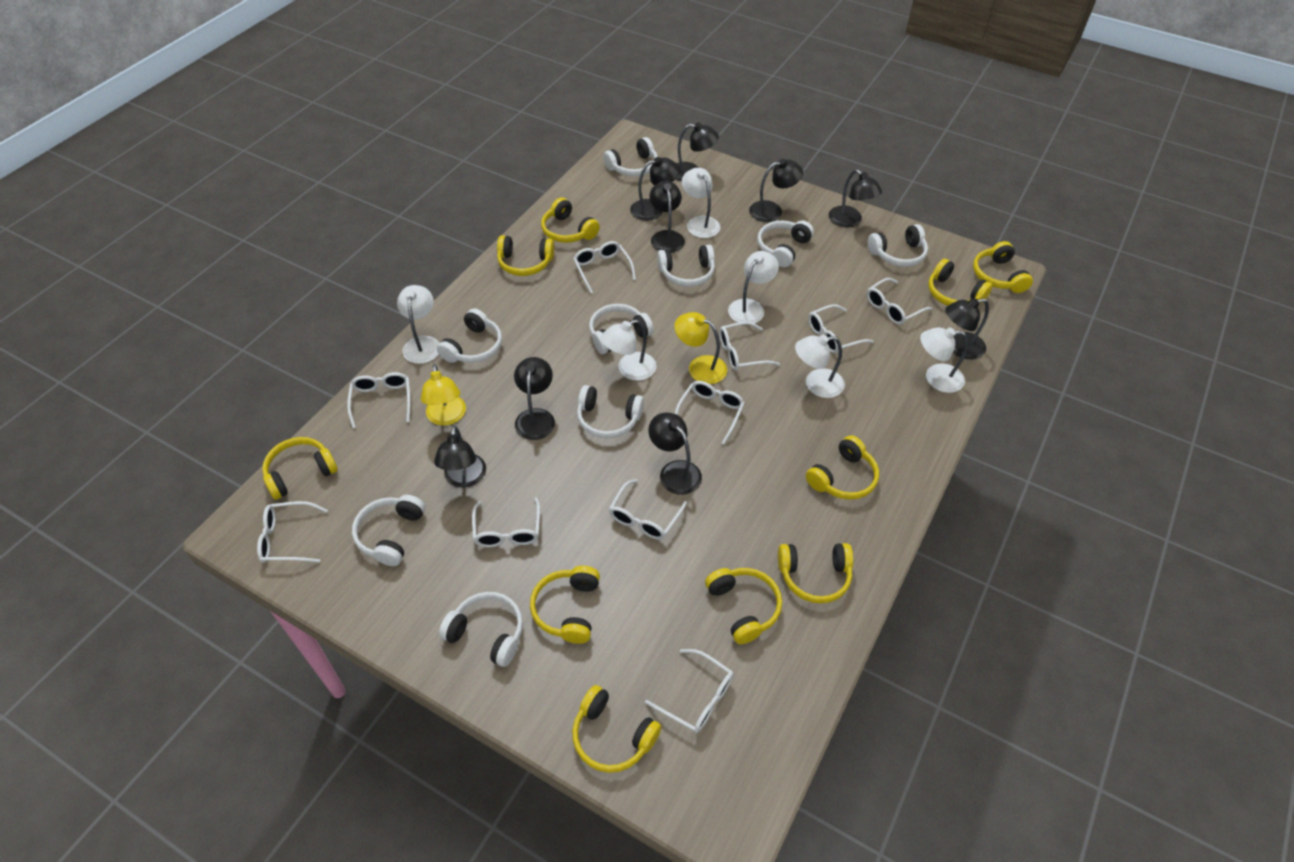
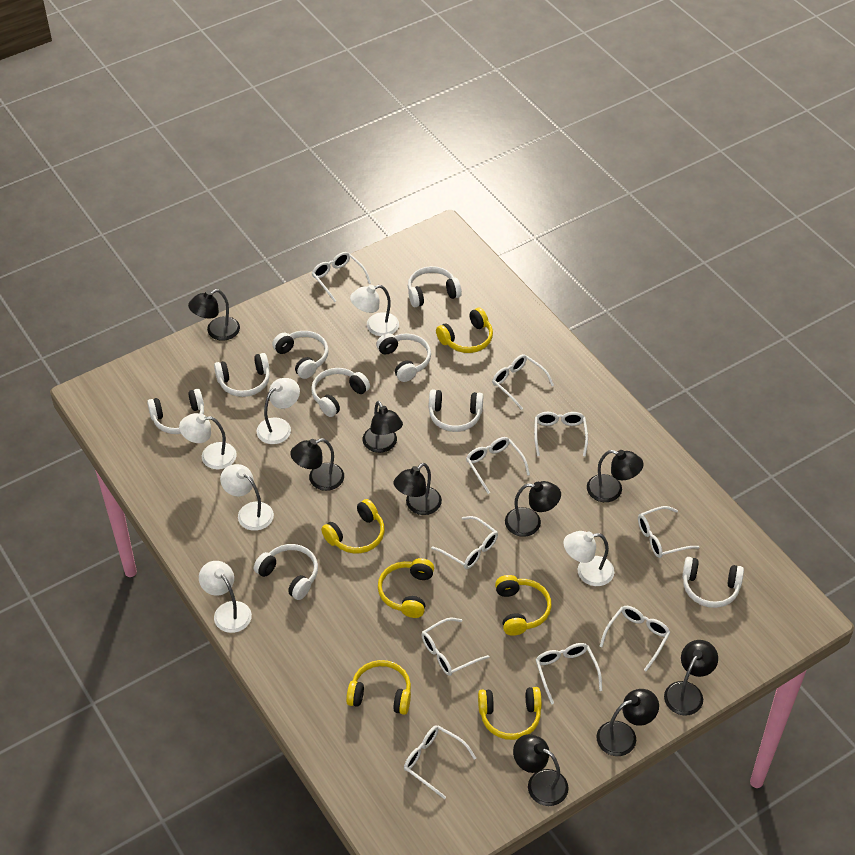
yellow headphones: 10 -> 6
yellow lamp: 2 -> 0

